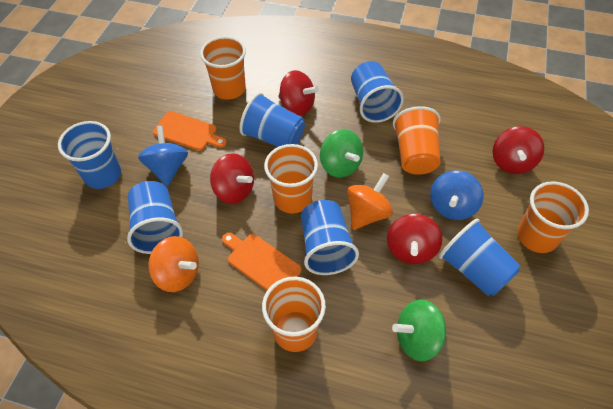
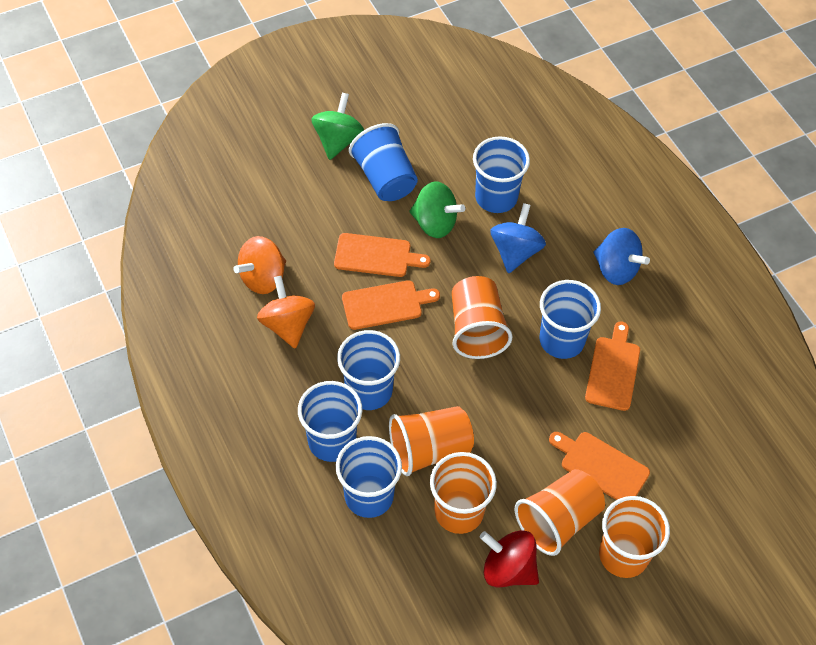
orange cutting board: 2 -> 4
red spinning top: 4 -> 1

